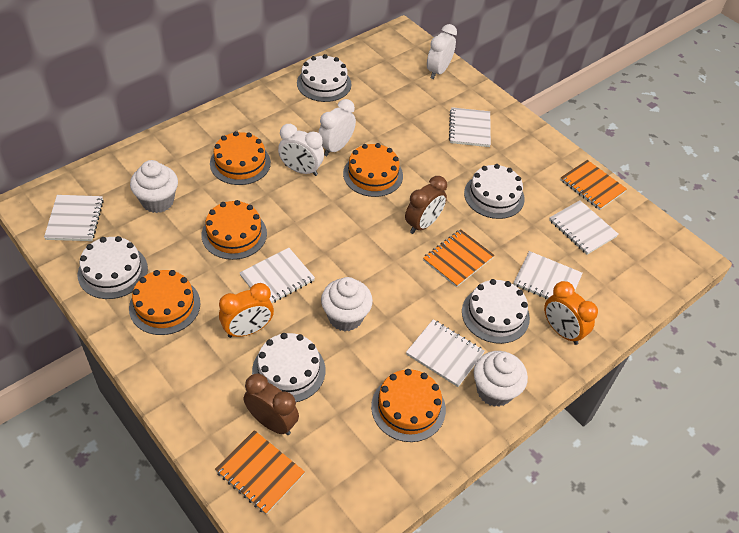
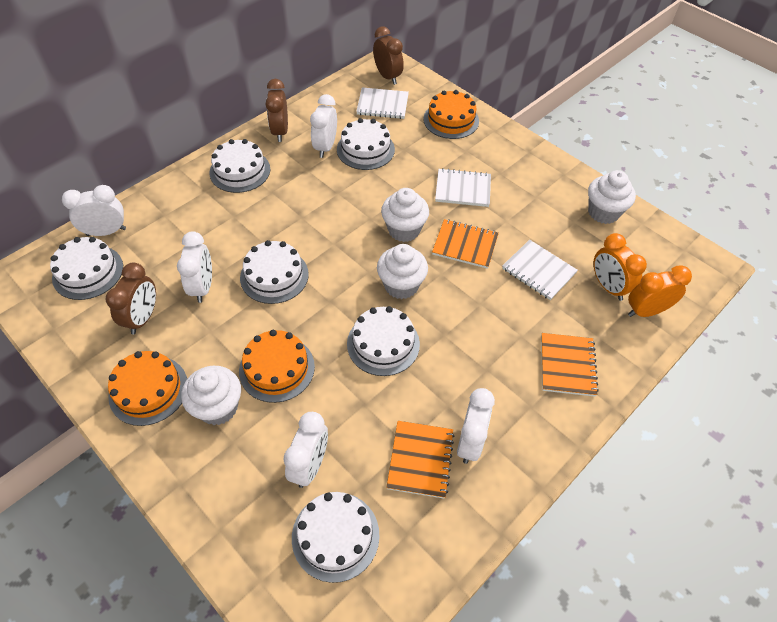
brown clock: 2 -> 3
orange cake: 5 -> 3
white cake: 5 -> 6
white clock: 3 -> 5
white cupcake: 3 -> 4
white notebook: 6 -> 3

